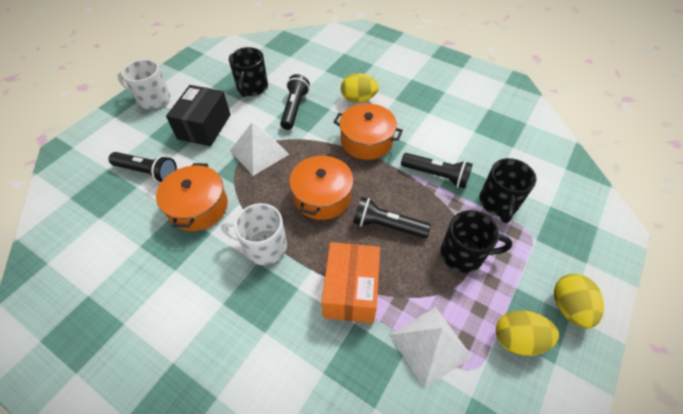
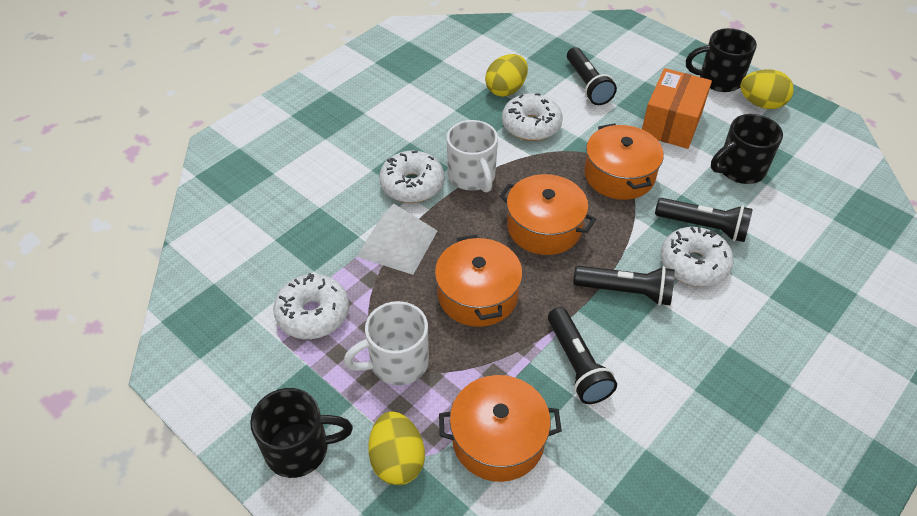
black box: 1 -> 0
orange pot: 3 -> 4
white donut: 0 -> 4
white pyramid: 2 -> 1

